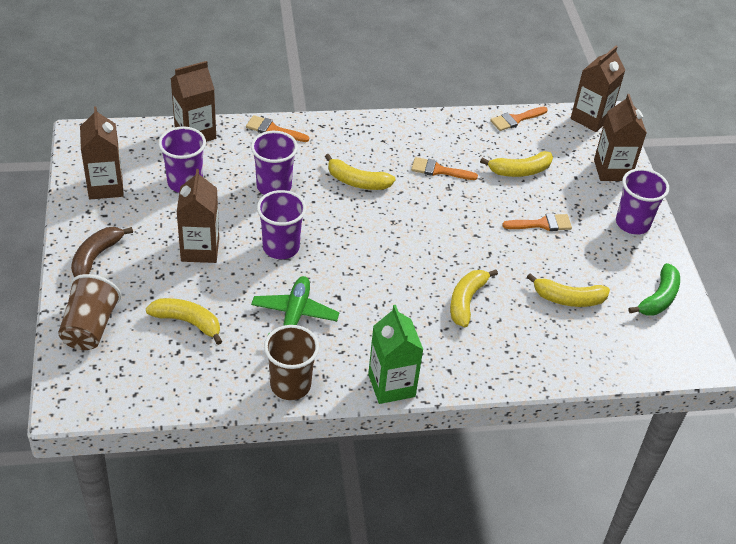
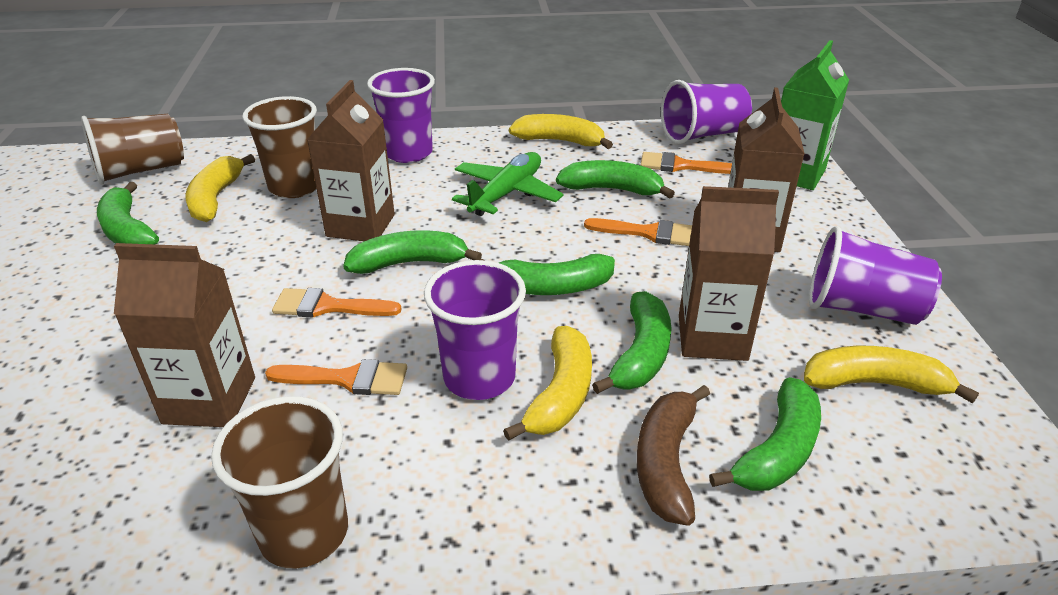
brown carton: 5 -> 4
brown cup: 2 -> 3
green banana: 1 -> 6
yellow banana: 5 -> 4

